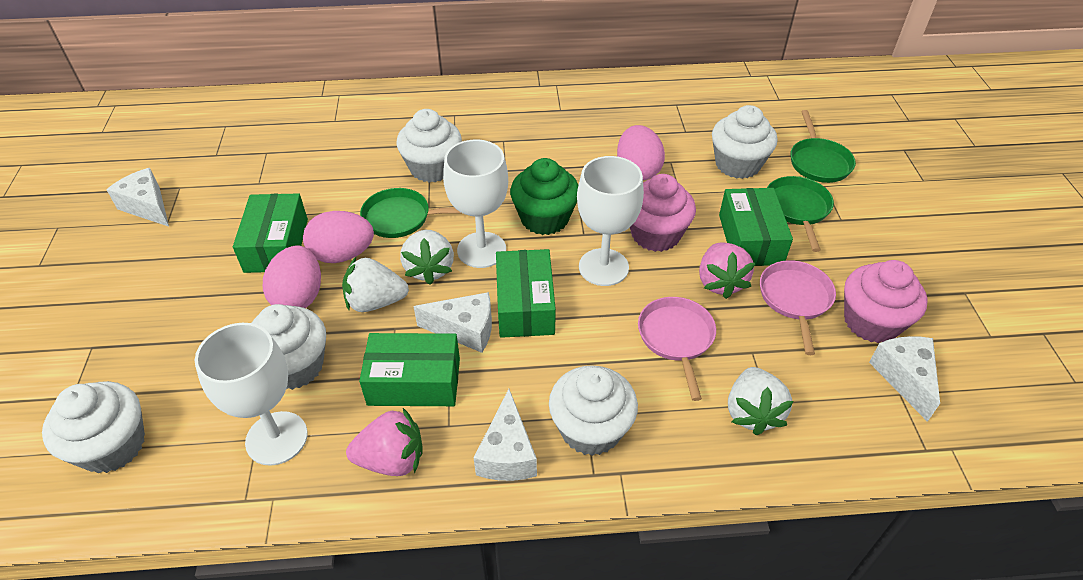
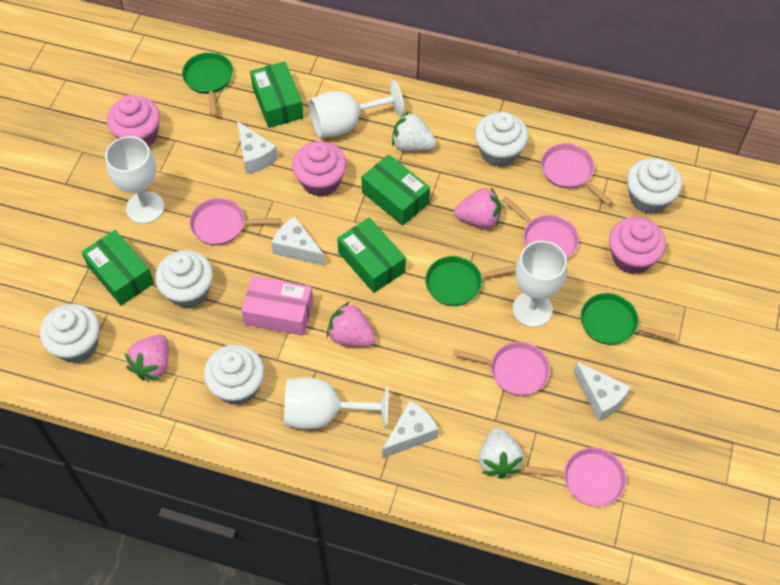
green cupcake: 1 -> 0
pink box: 0 -> 1
pink cupcake: 2 -> 3
pink egg: 3 -> 0
pink pan: 2 -> 5
pink strawberry: 2 -> 3
white goblet: 3 -> 4
white strawberry: 3 -> 2

